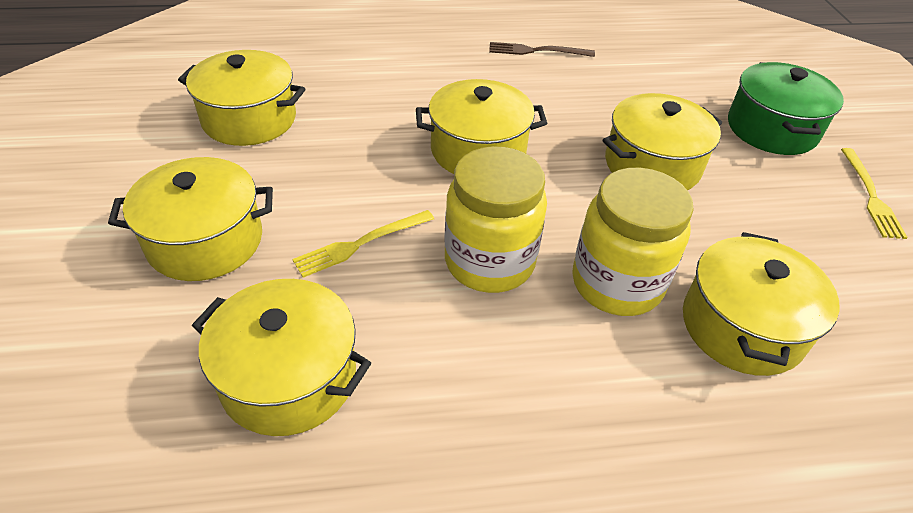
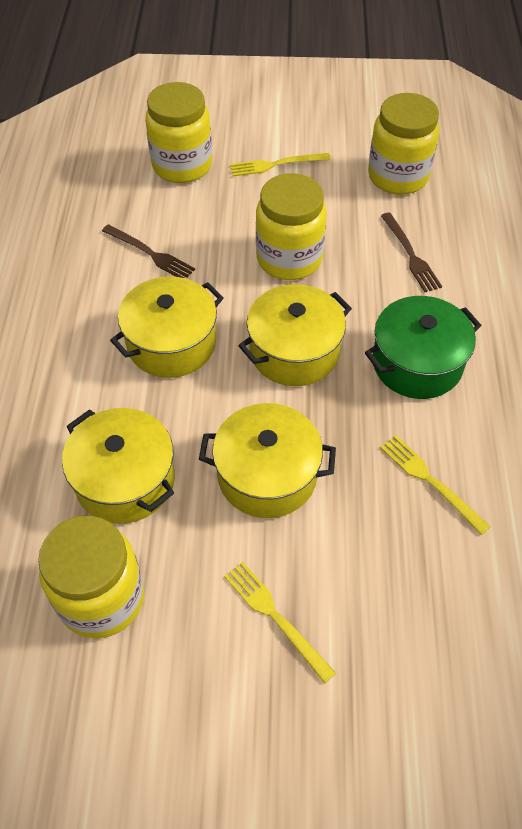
brown fork: 1 -> 2
yellow fork: 2 -> 3
yellow jar: 2 -> 4
yellow pot: 6 -> 4

